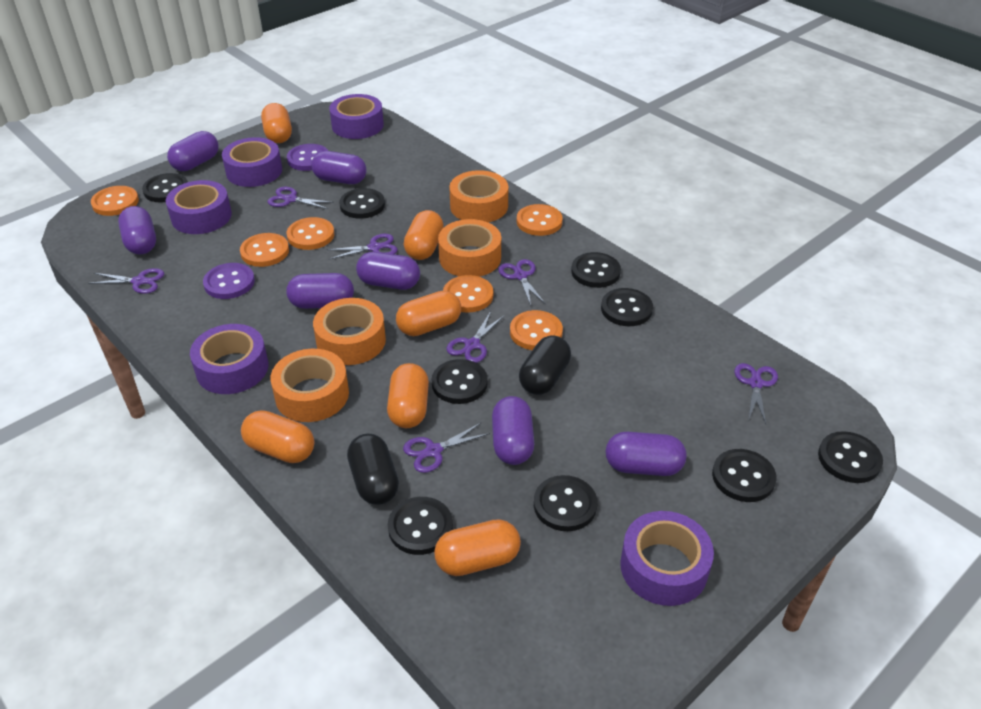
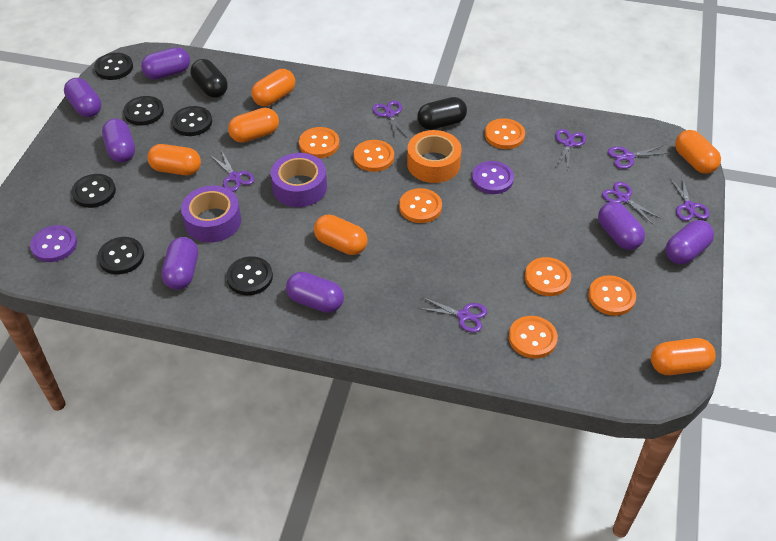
black button: 9 -> 6
orange button: 6 -> 7
orange tape: 4 -> 1
purple tape: 5 -> 2

